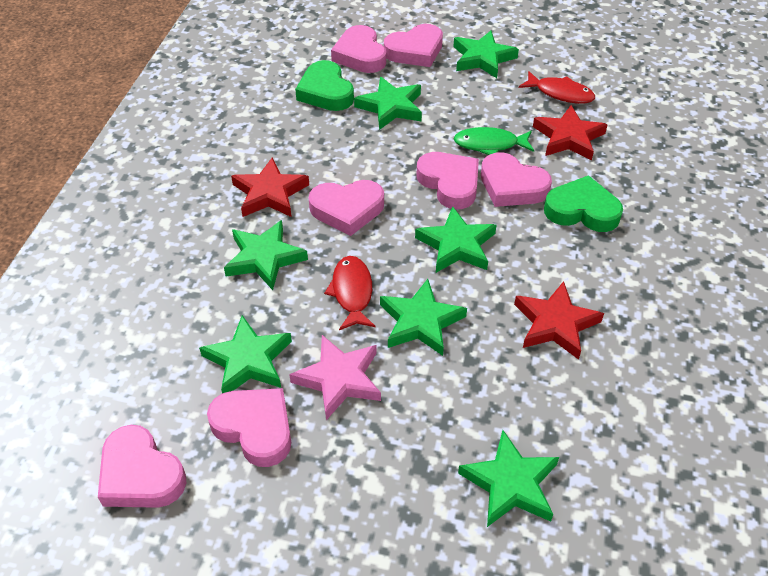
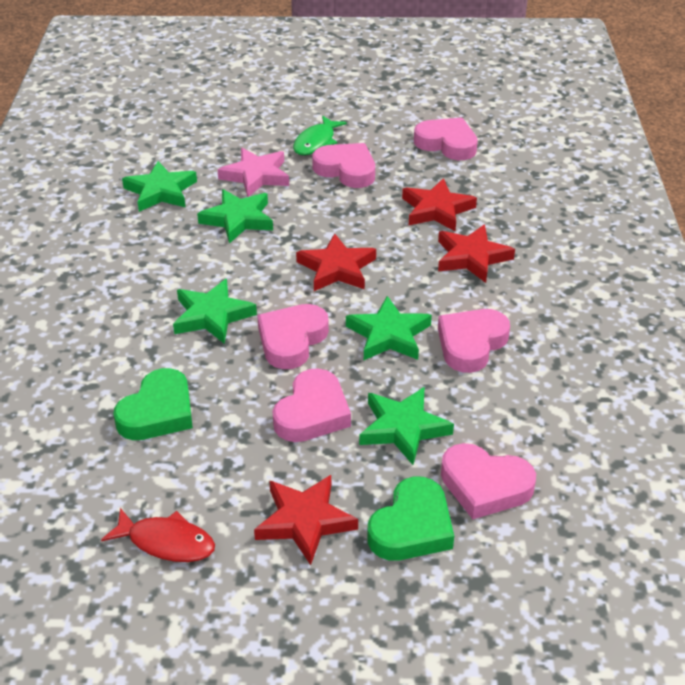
green star: 7 -> 5
pink heart: 7 -> 6
red fish: 2 -> 1
red star: 3 -> 4

